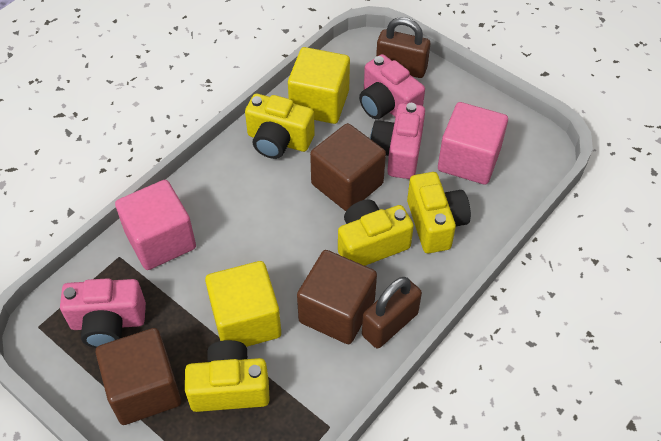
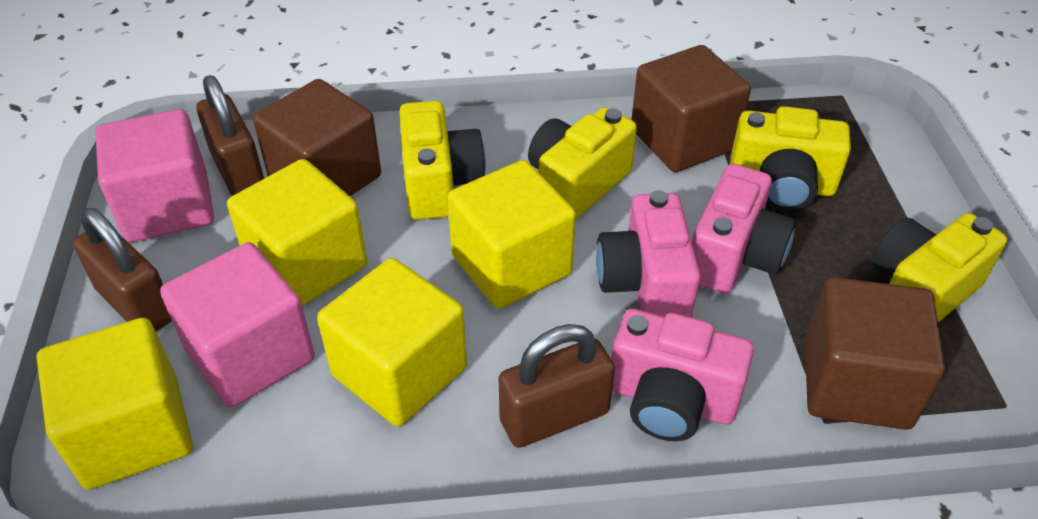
brown padlock: 2 -> 3
yellow cube: 2 -> 4

